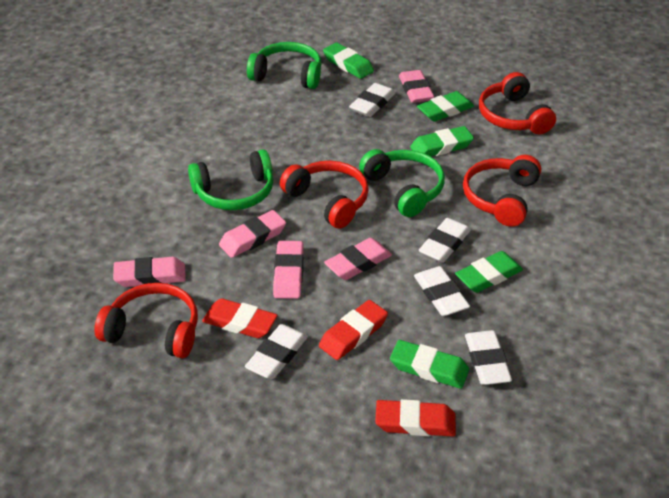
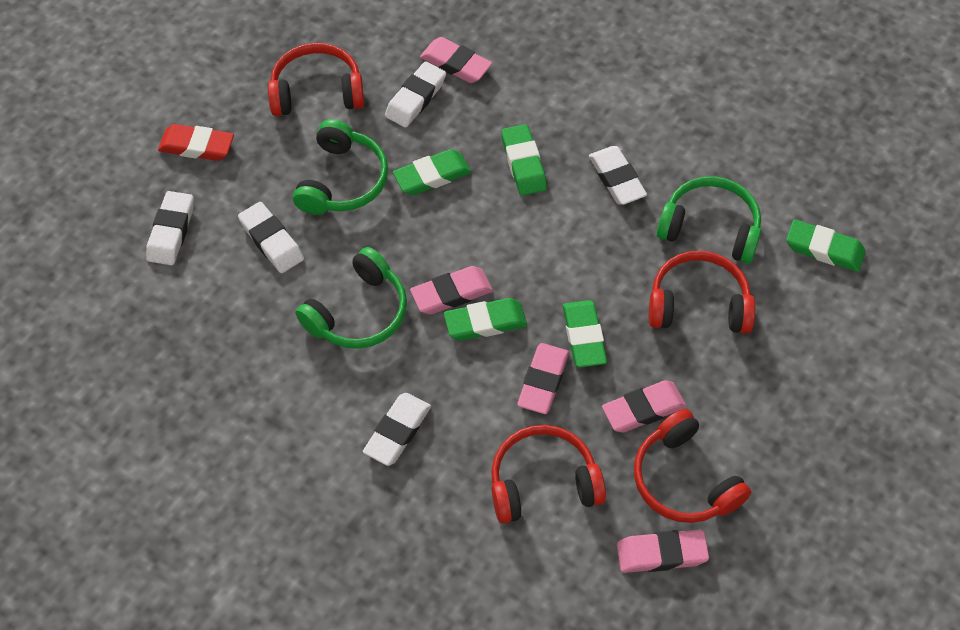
red eraser: 3 -> 1

